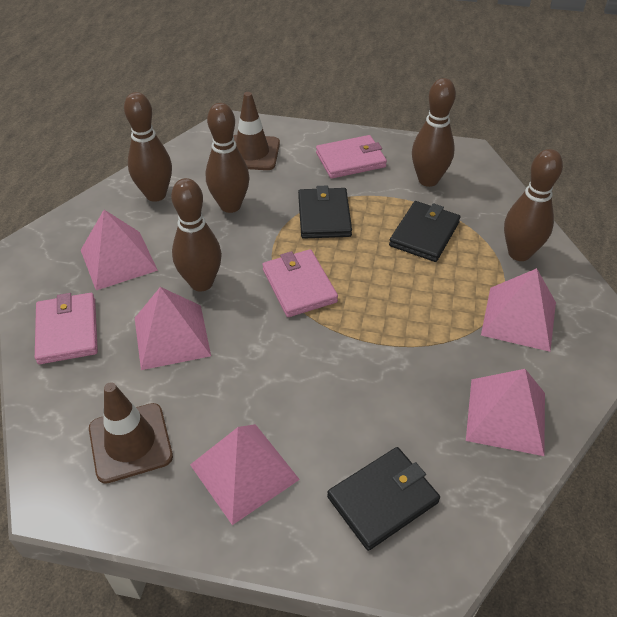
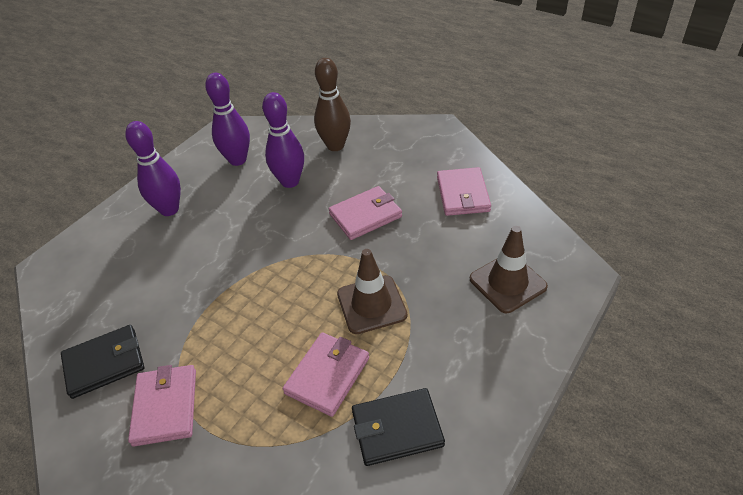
black wallet: 3 -> 2
brown bowling pin: 5 -> 1
pink pyramid: 5 -> 0
pink wallet: 3 -> 4
purple bowling pin: 0 -> 3

